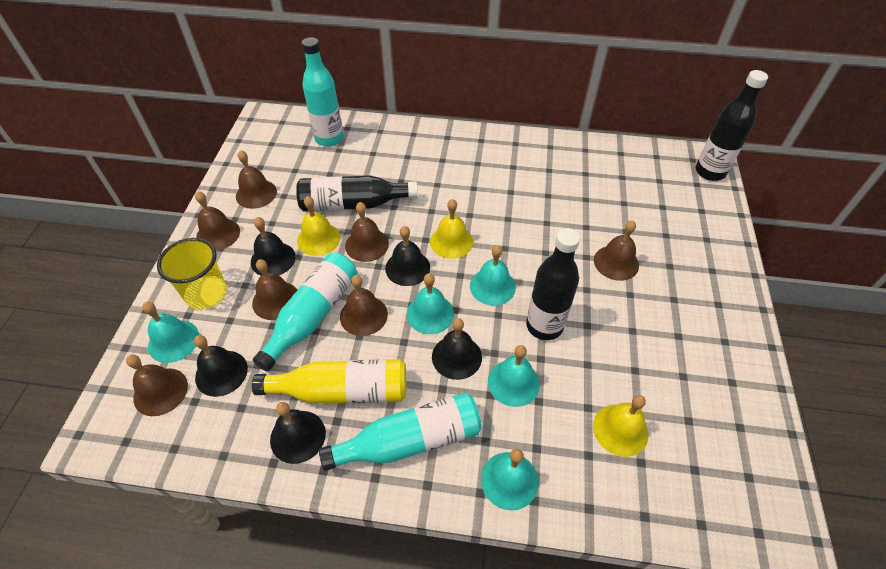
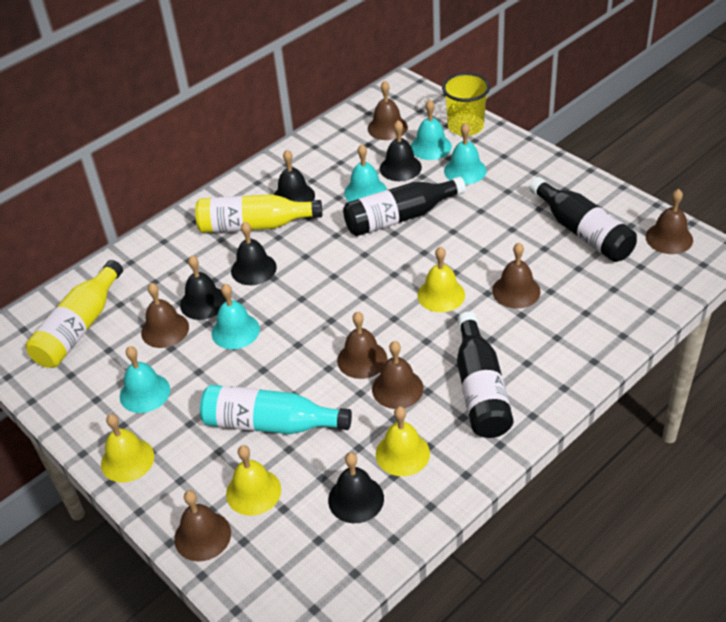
turquoise bottle: 3 -> 1
yellow bell: 3 -> 4
yellow bottle: 1 -> 2

